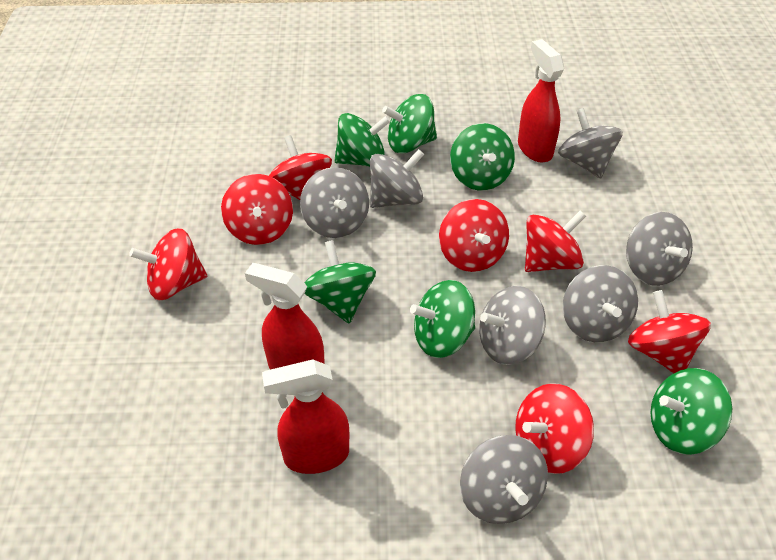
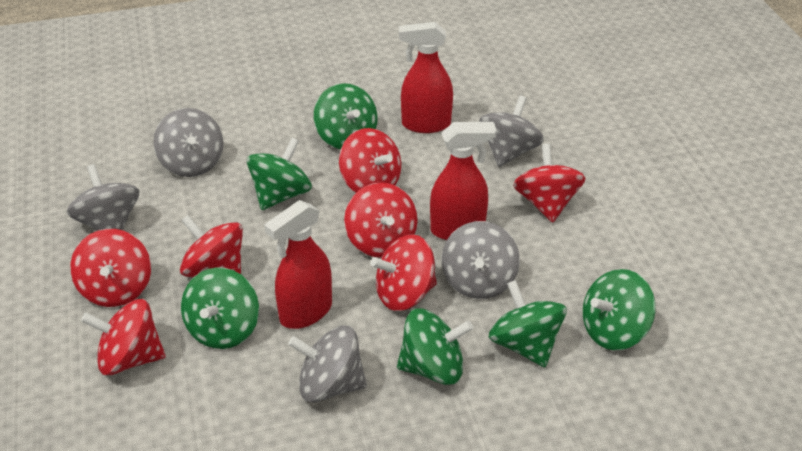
grey spinning top: 7 -> 5

